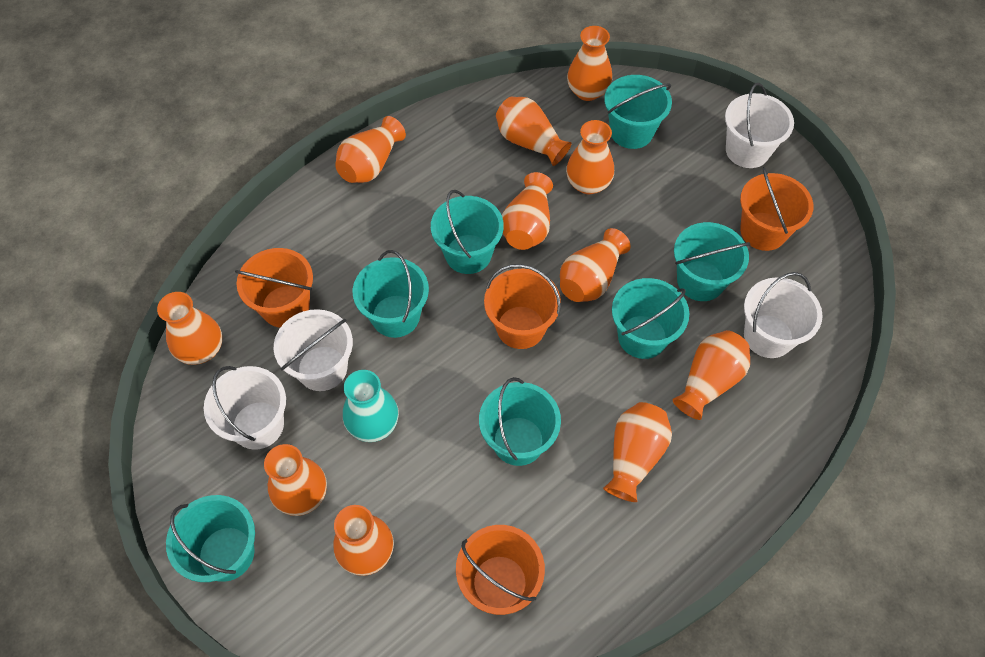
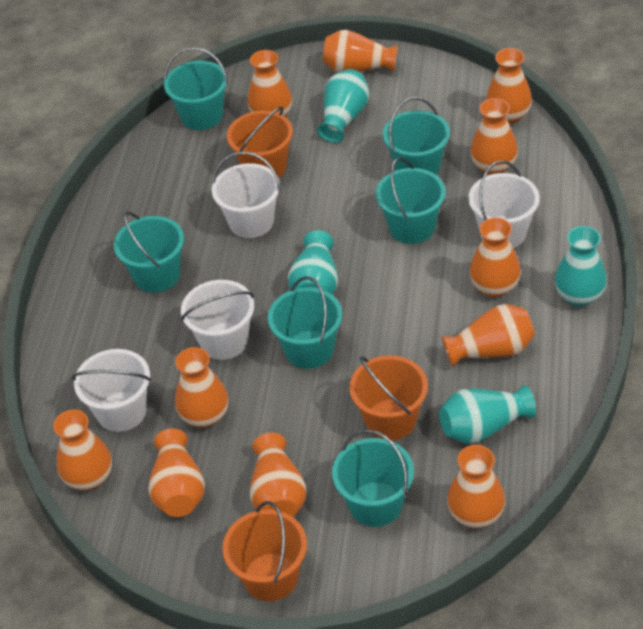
orange bucket: 4 -> 3
turquoise bucket: 7 -> 6
turquoise vase: 1 -> 4

